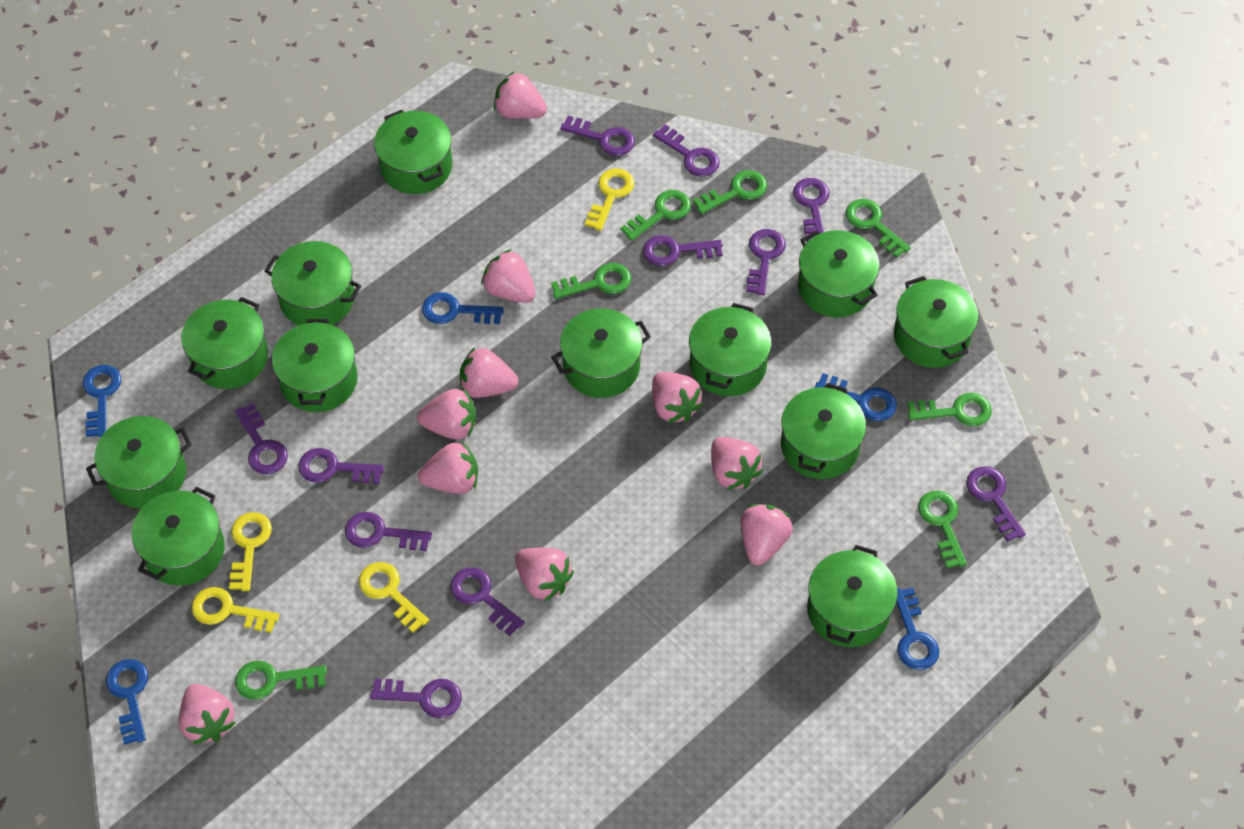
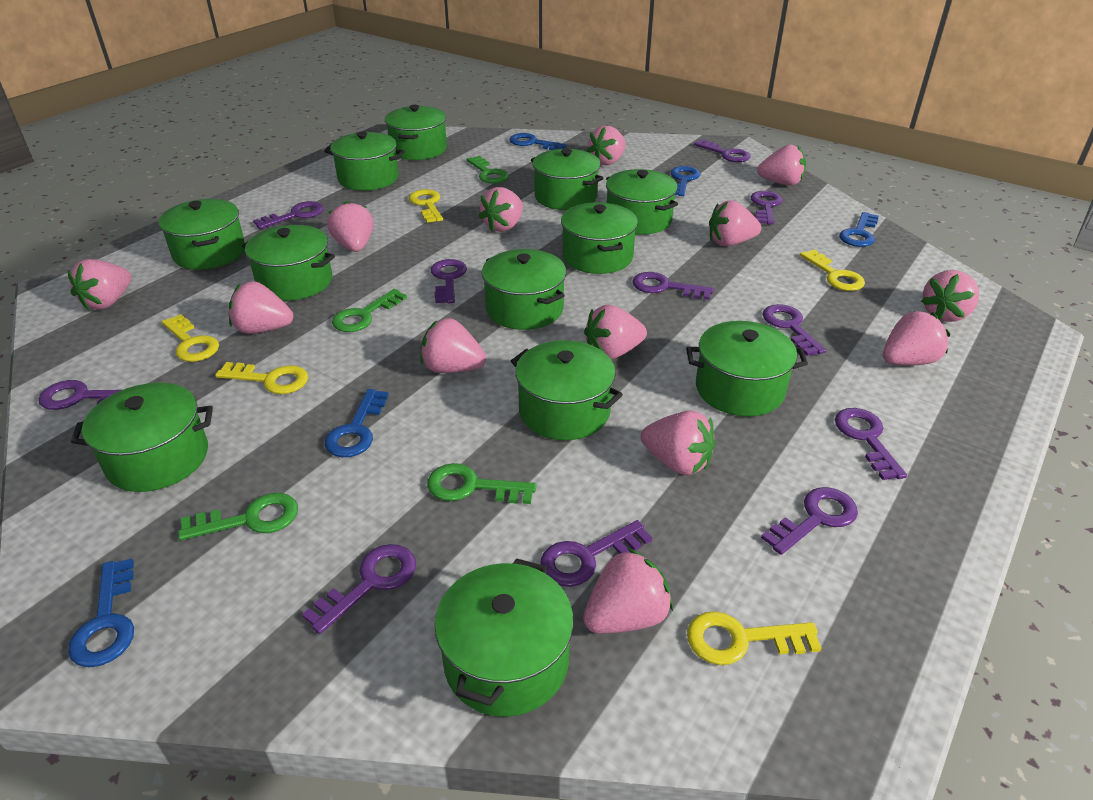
green key: 7 -> 4
pink strawberry: 10 -> 13
yellow key: 4 -> 5

